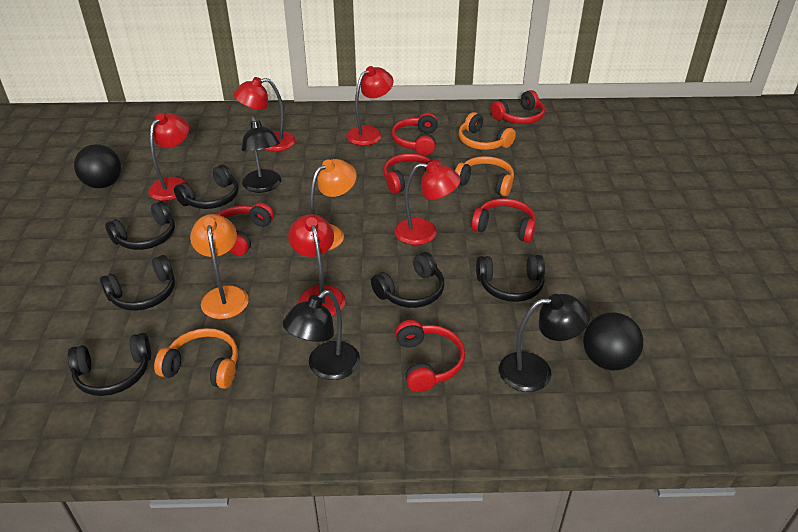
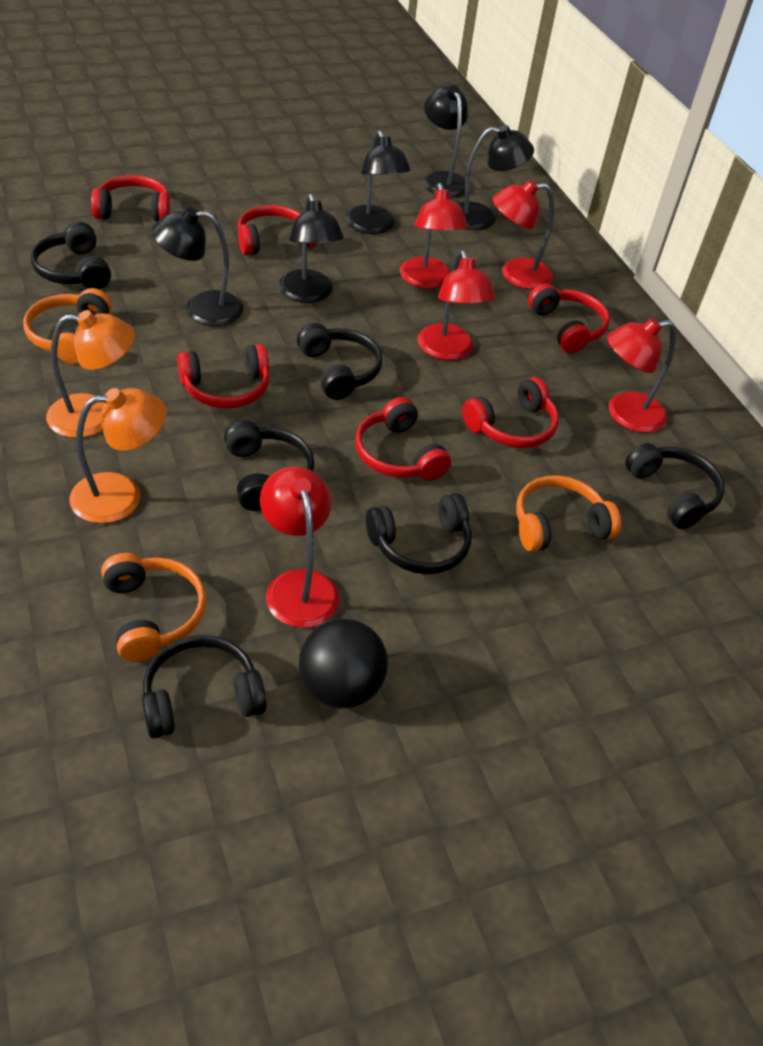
black ball: 2 -> 1
black lamp: 3 -> 5

